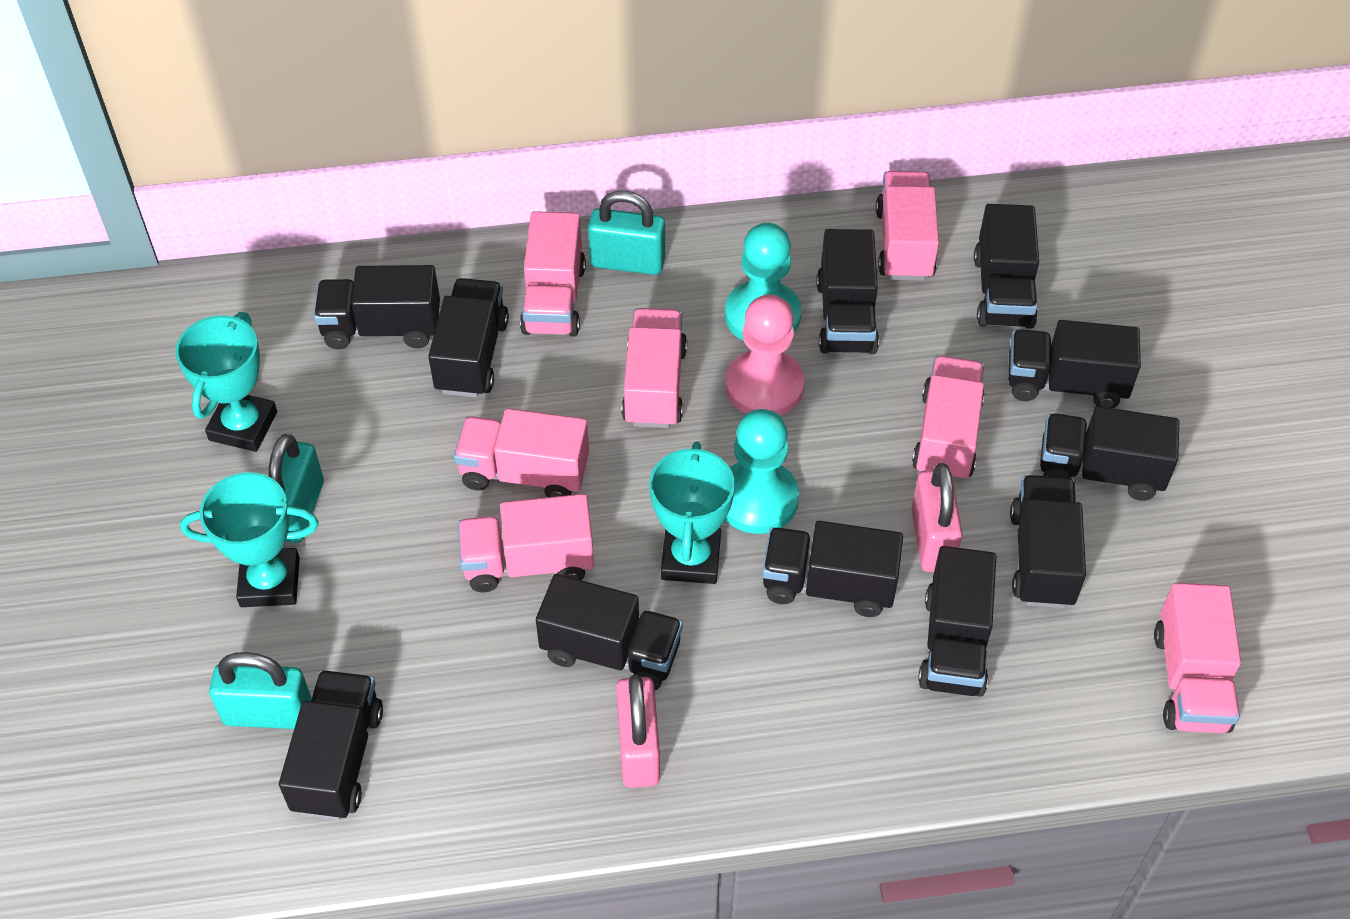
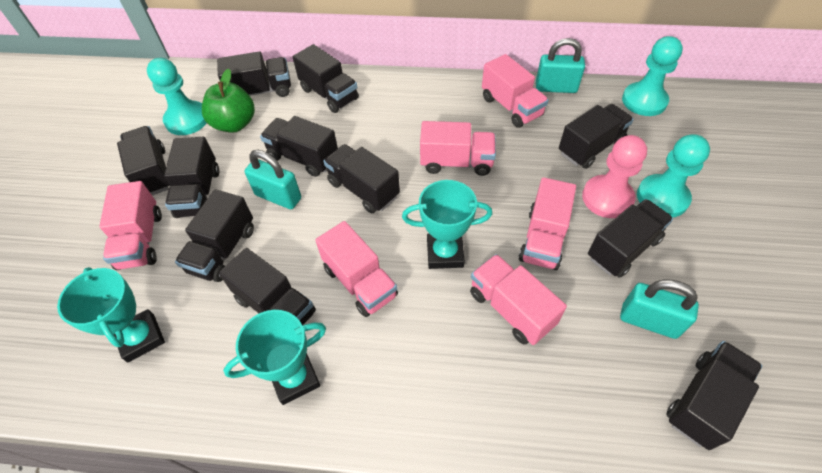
green apple: 0 -> 1
pink padlock: 2 -> 0
pink truck: 7 -> 6
turquoise pawn: 2 -> 3

